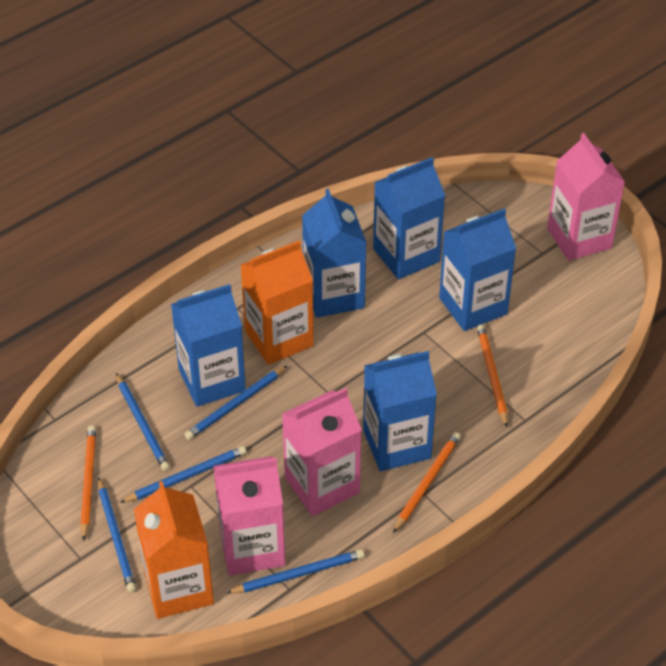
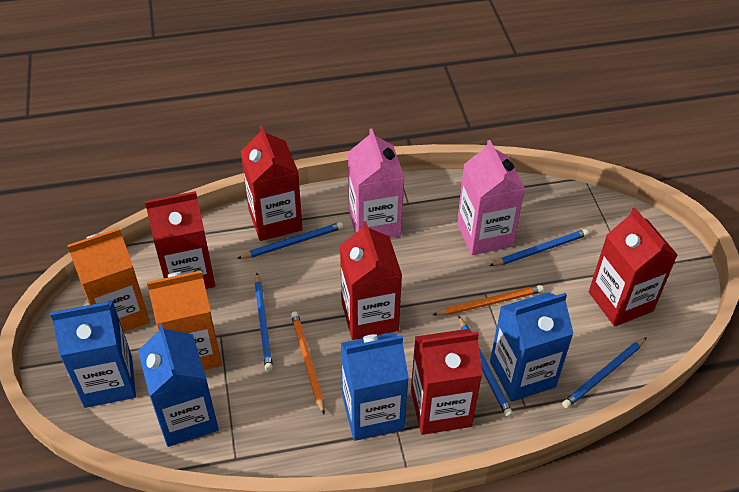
blue carton: 5 -> 4
orange pencil: 3 -> 2
pink carton: 3 -> 2
red carton: 0 -> 5

